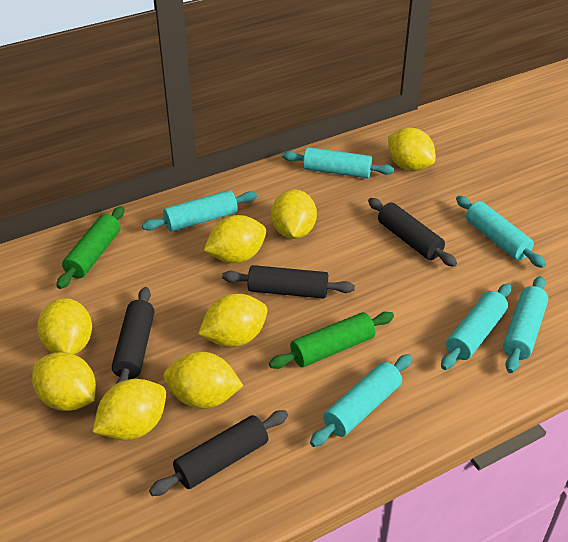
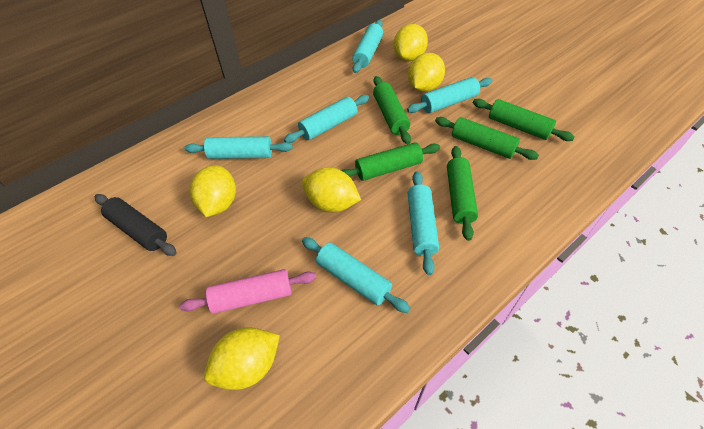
black rolling pin: 4 -> 1
green rolling pin: 2 -> 5
pink rolling pin: 0 -> 1
yellow lemon: 8 -> 5

